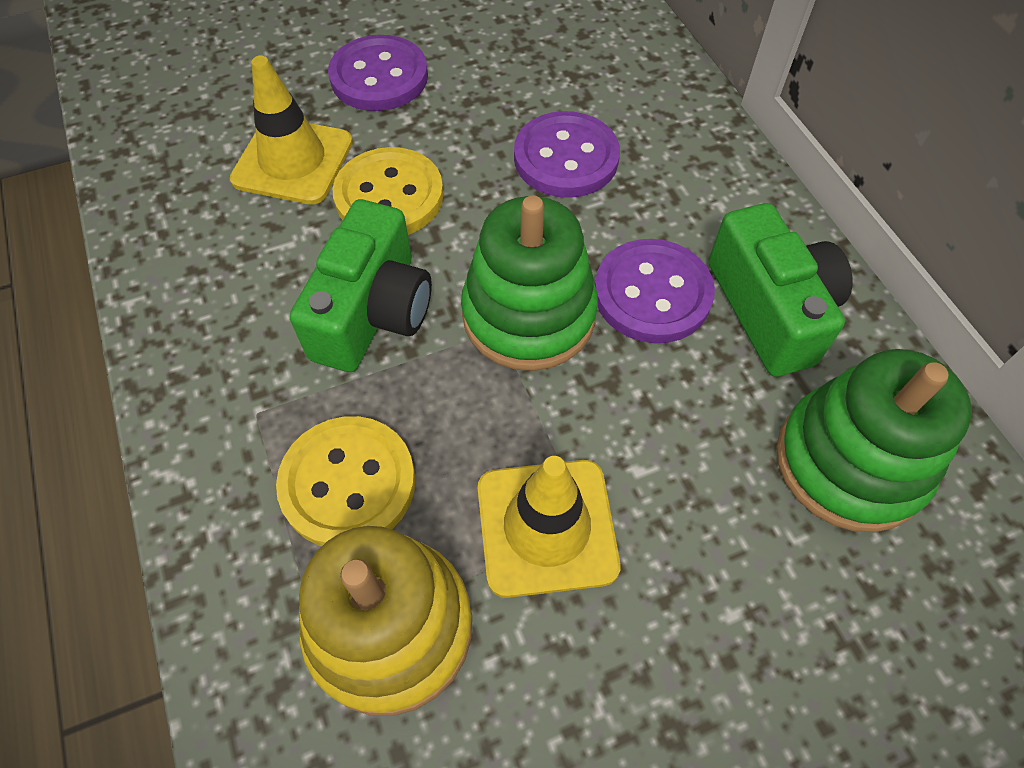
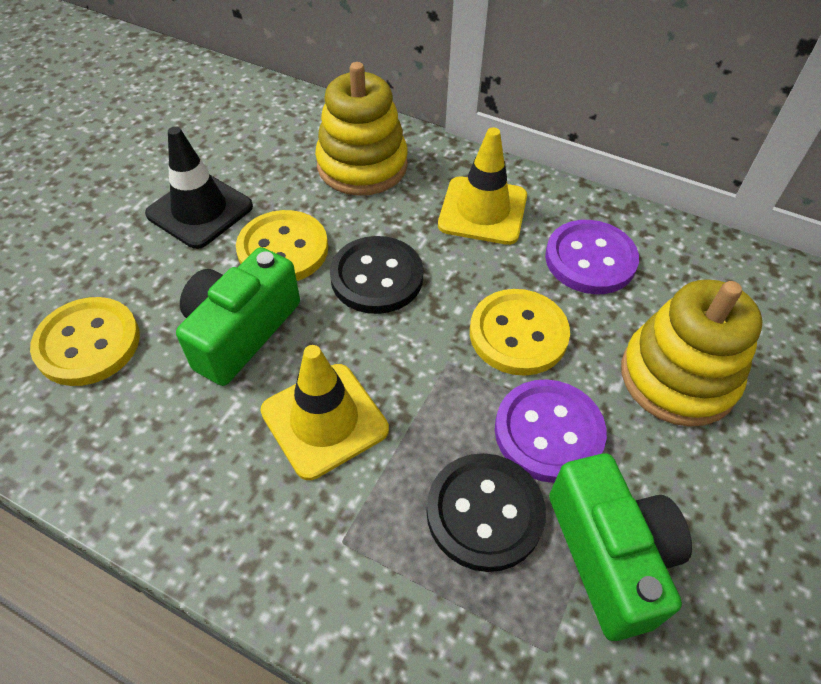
black button: 0 -> 2
black traffic cone: 0 -> 1
green stacking toy: 2 -> 0
purple button: 3 -> 2
yellow button: 2 -> 3
yellow stacking toy: 1 -> 2

